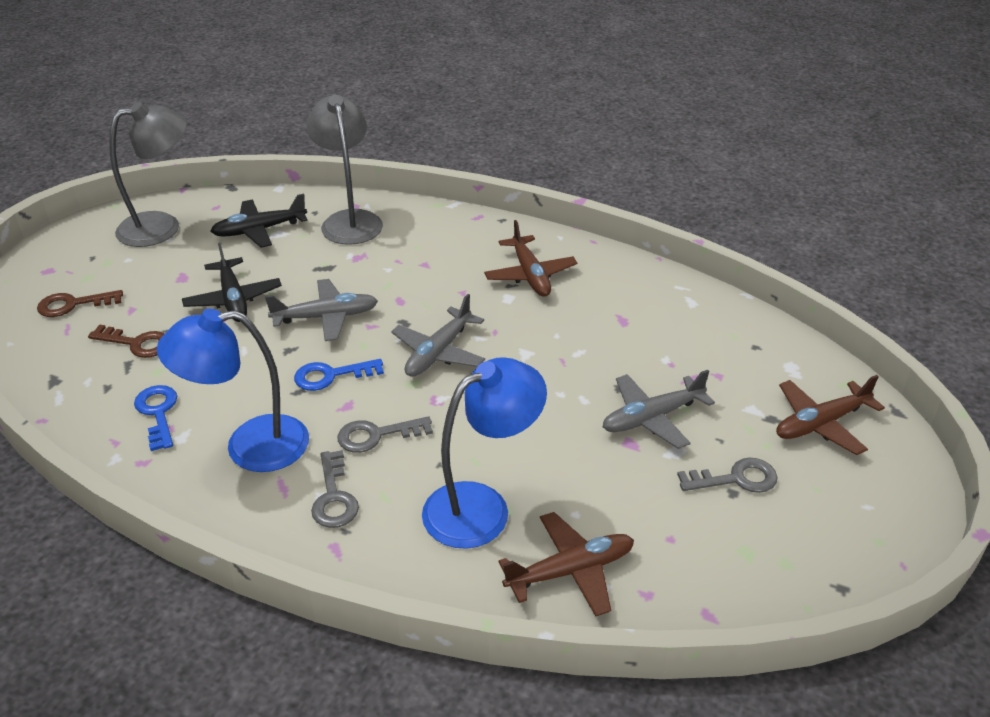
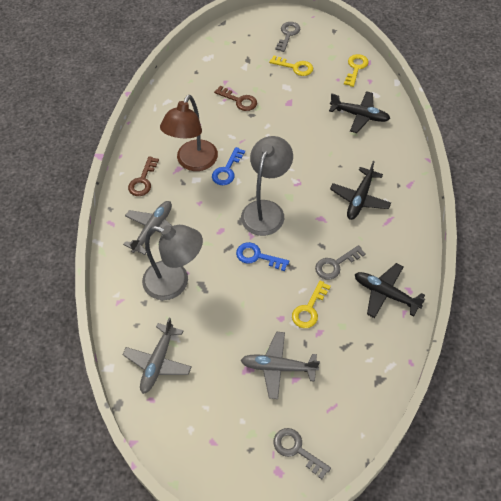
black plane: 2 -> 3
blue lamp: 2 -> 0
brown lamp: 0 -> 1
brown plane: 3 -> 0
yellow key: 0 -> 3

